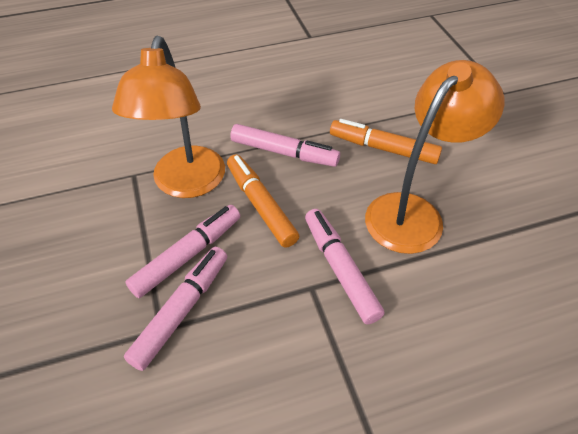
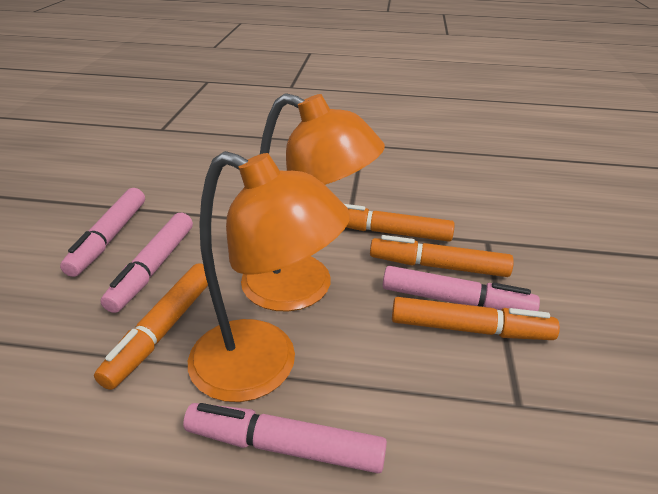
orange marker: 2 -> 4

